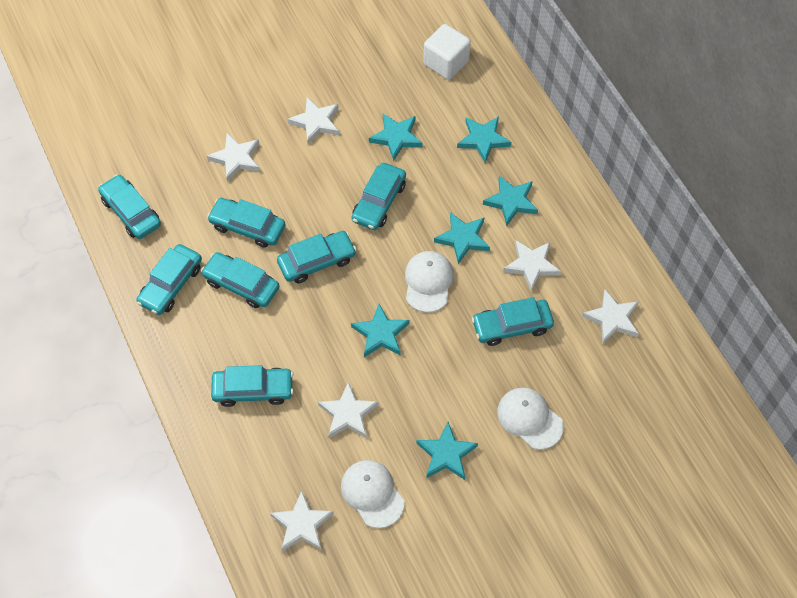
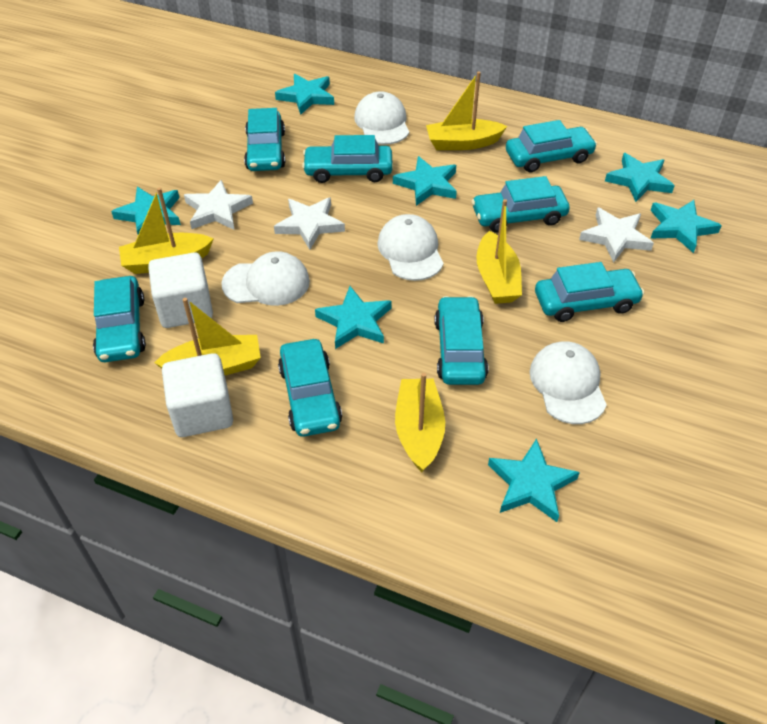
turquoise star: 6 -> 7
white cap: 3 -> 4
white cube: 1 -> 2
white star: 6 -> 3
yellow boat: 0 -> 5

